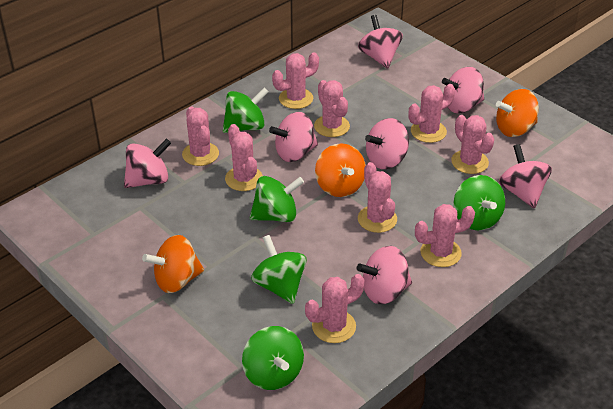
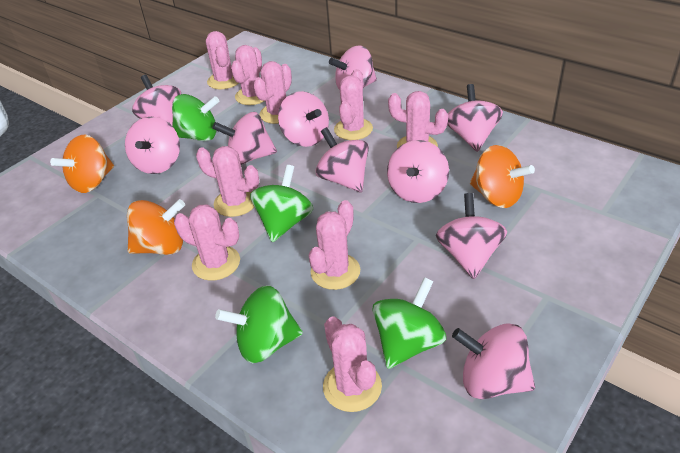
green spinning top: 5 -> 4
pink spinning top: 7 -> 10

